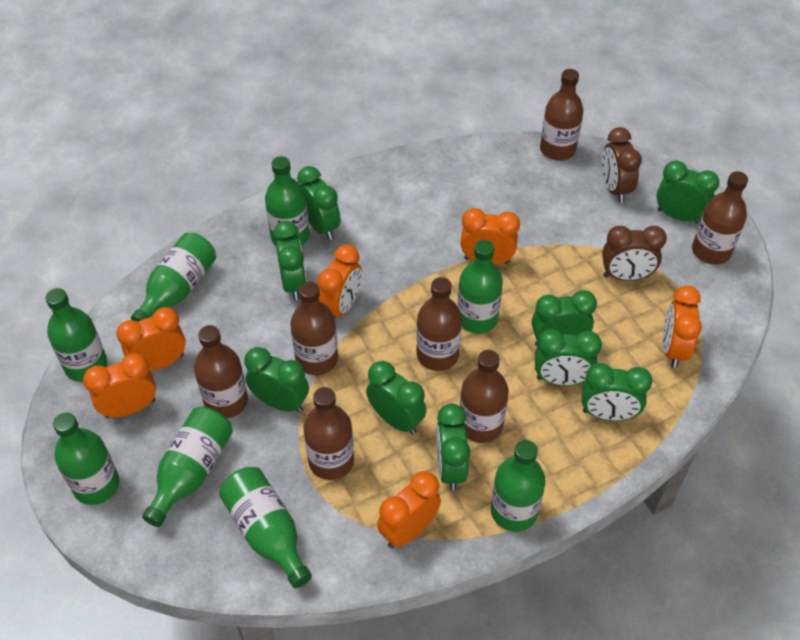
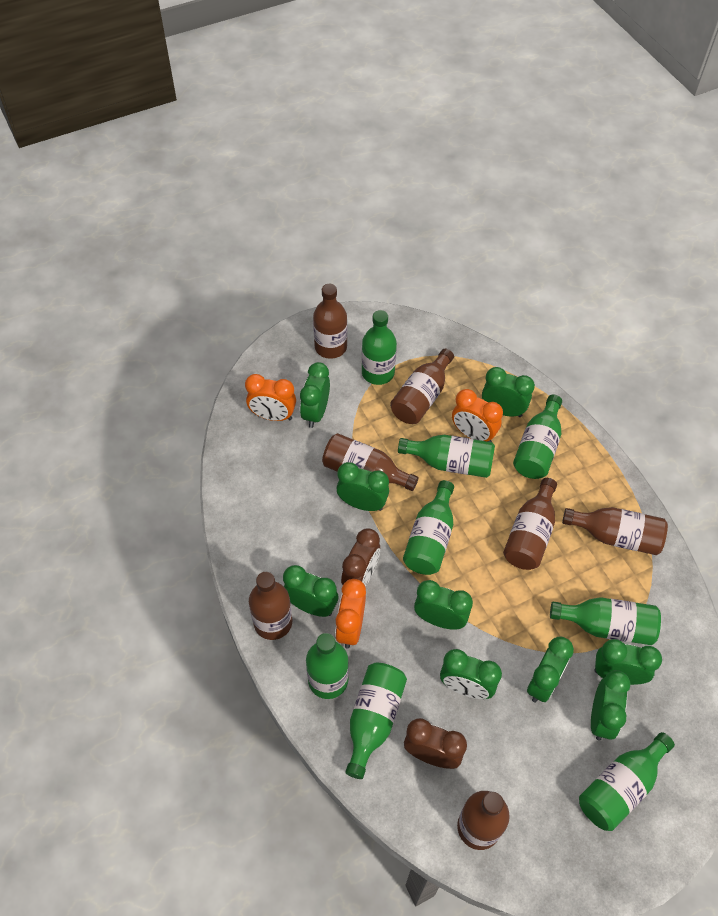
orange clock: 6 -> 3

